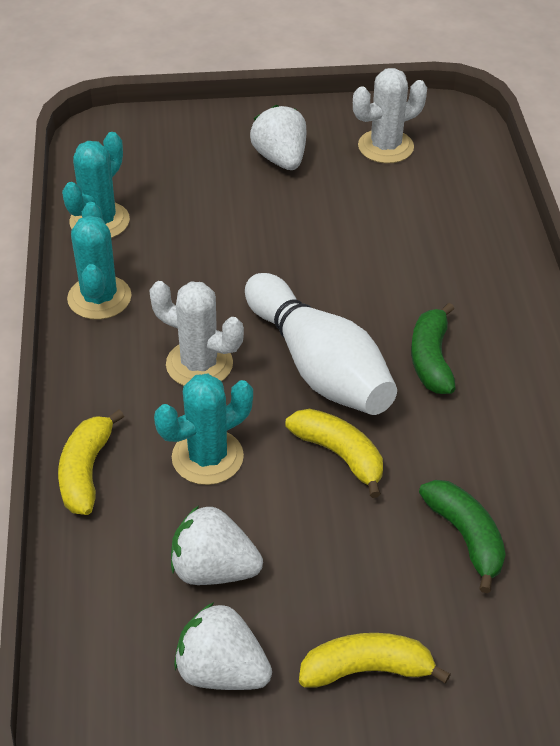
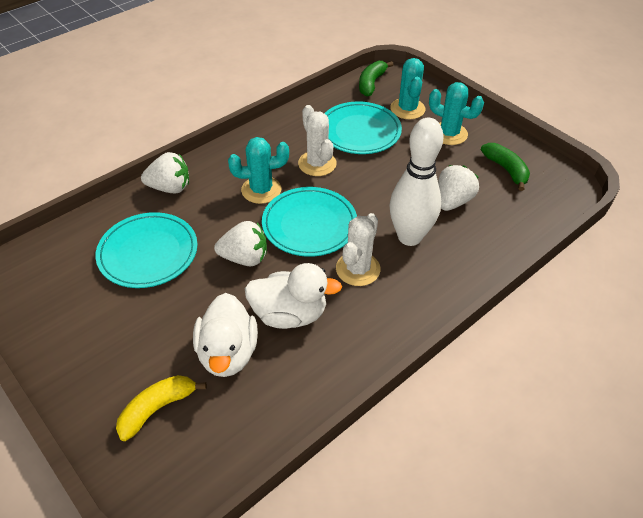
turquoise plate: 0 -> 3
white duck: 0 -> 2
yellow banana: 3 -> 1

